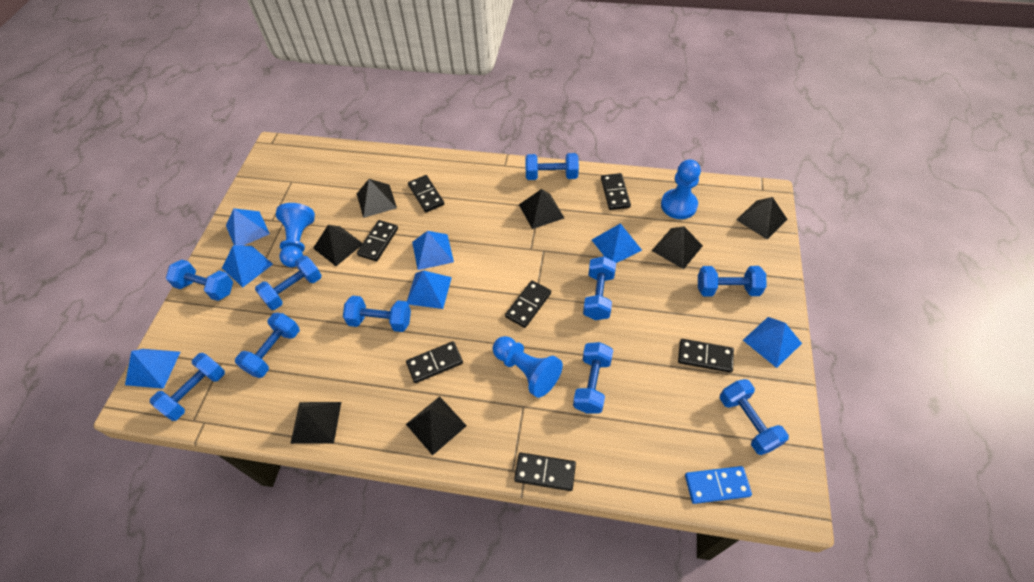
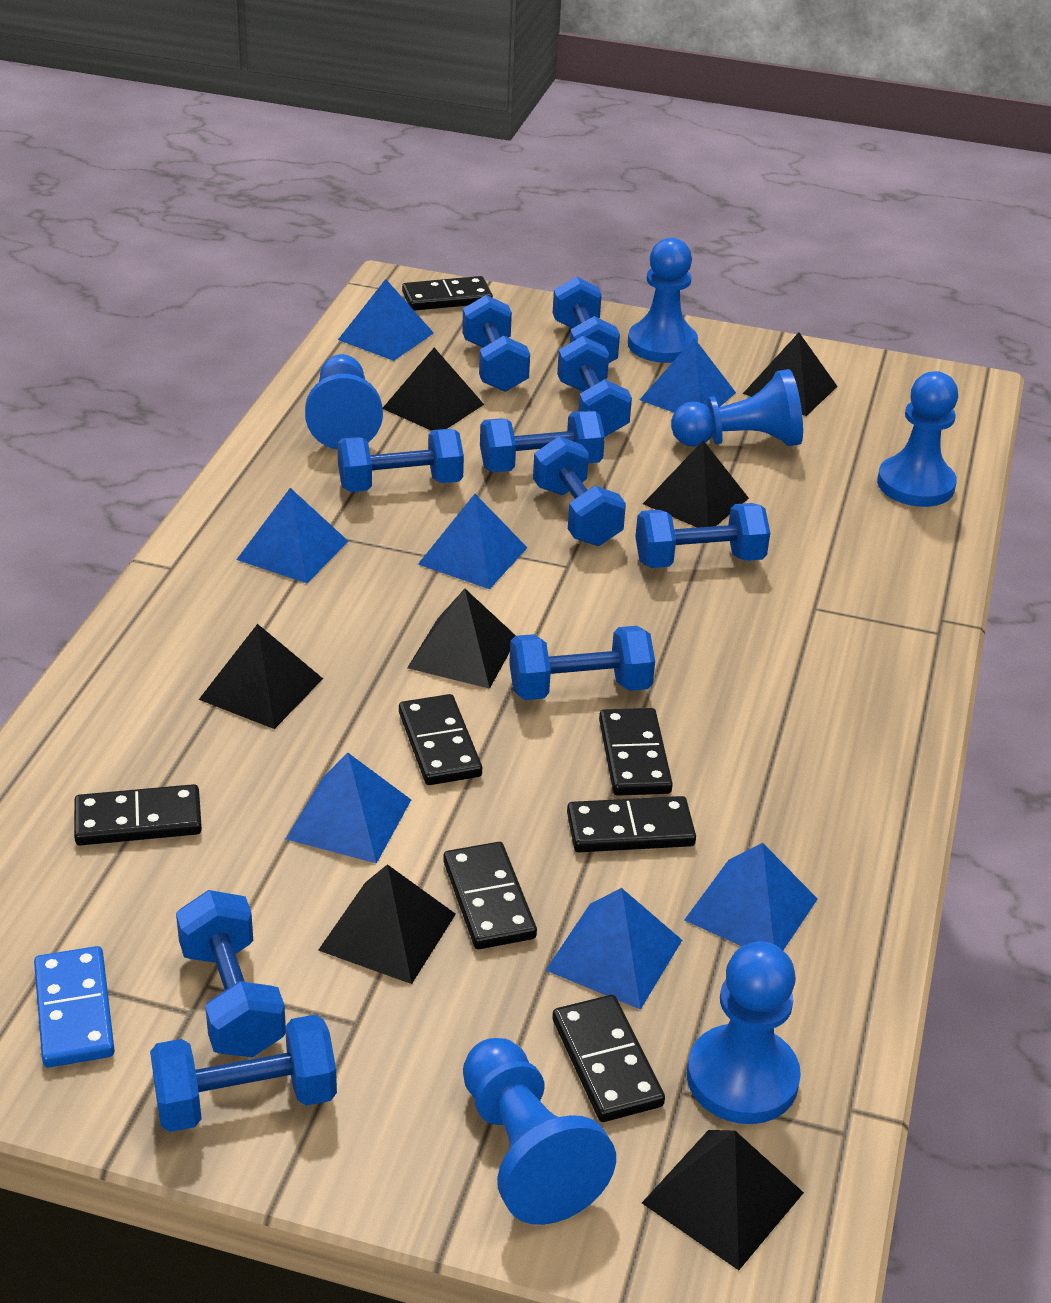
blue pawn: 3 -> 6

